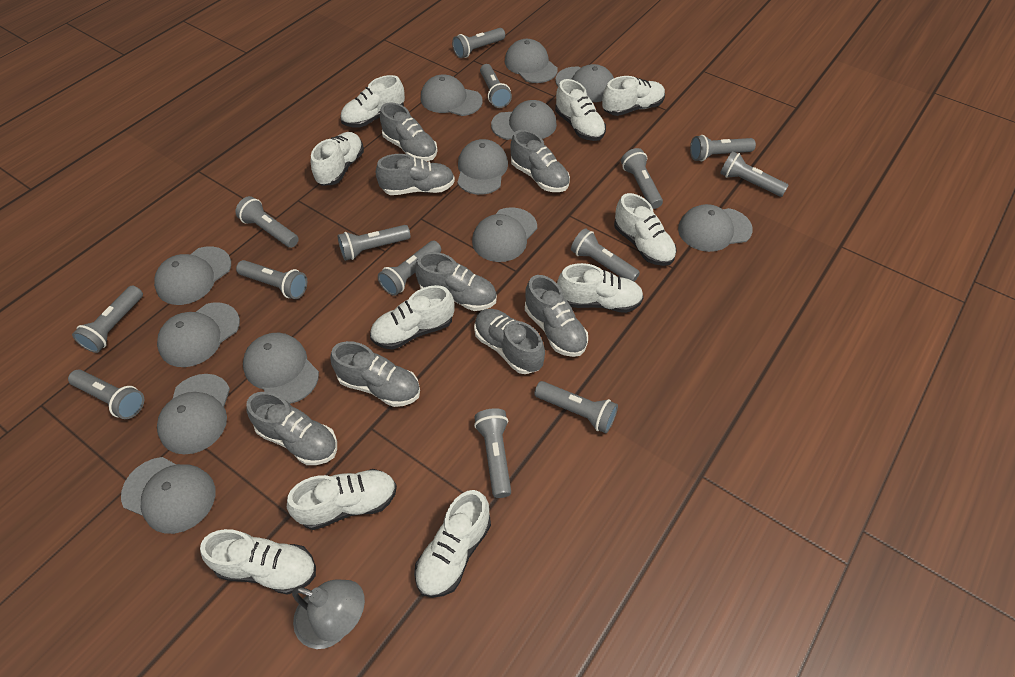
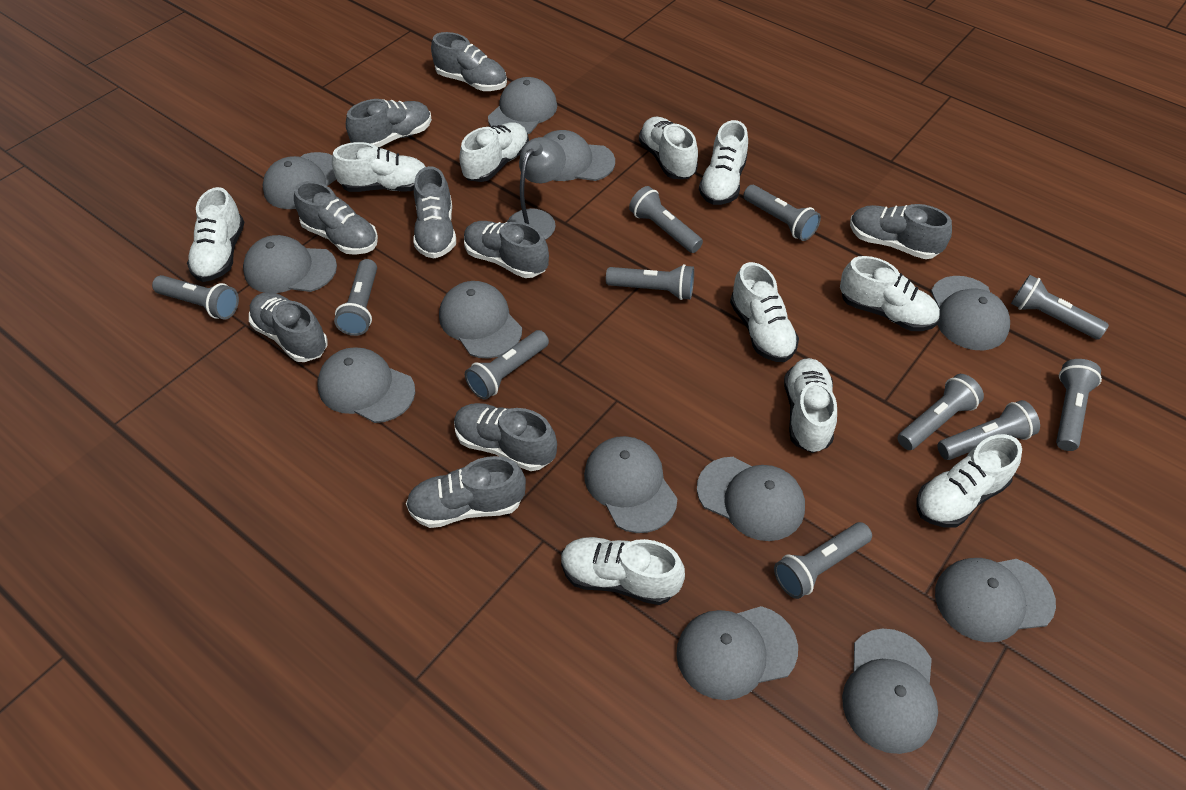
grey flashlight: 14 -> 11
grey shoe: 8 -> 9

